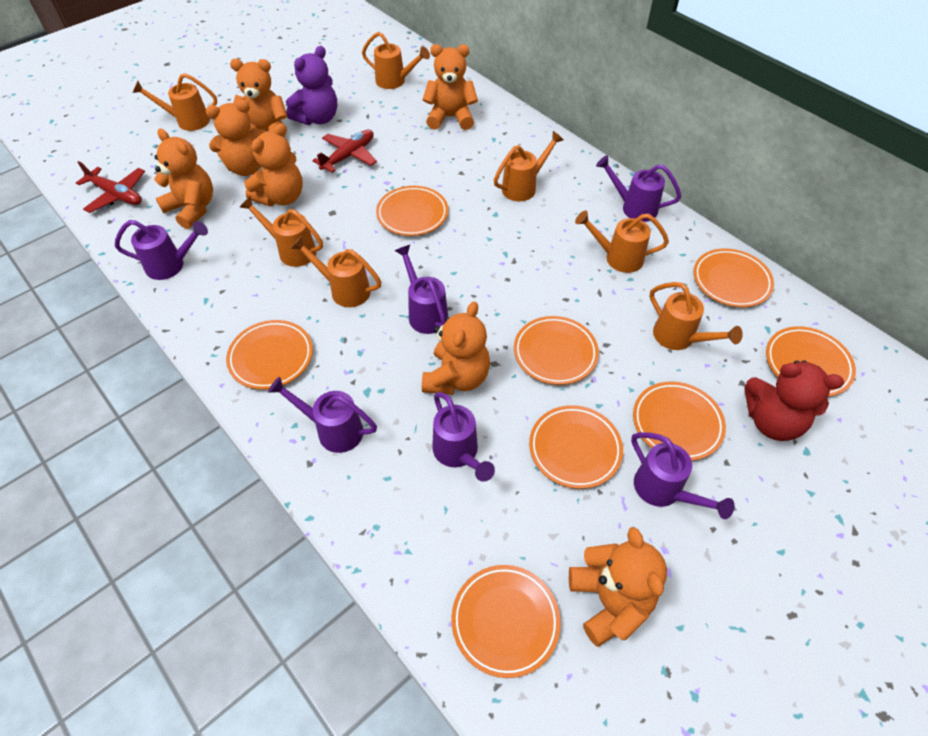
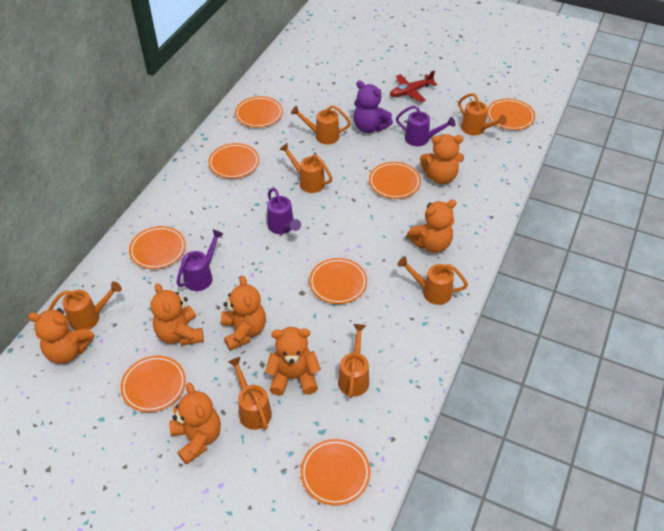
purple watering can: 6 -> 3
red plane: 2 -> 1
red teddy bear: 1 -> 0

